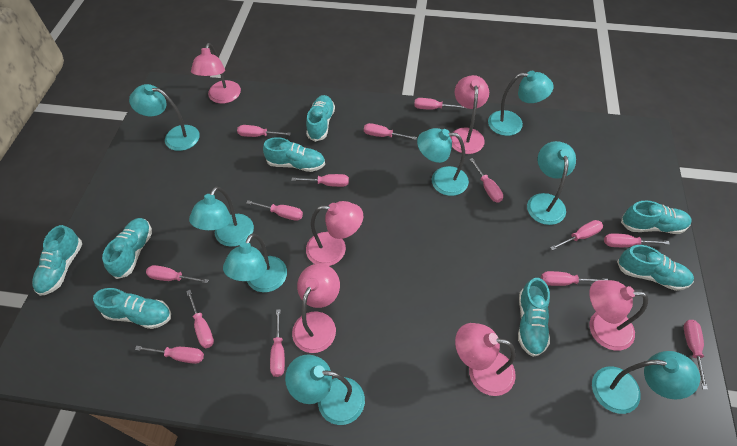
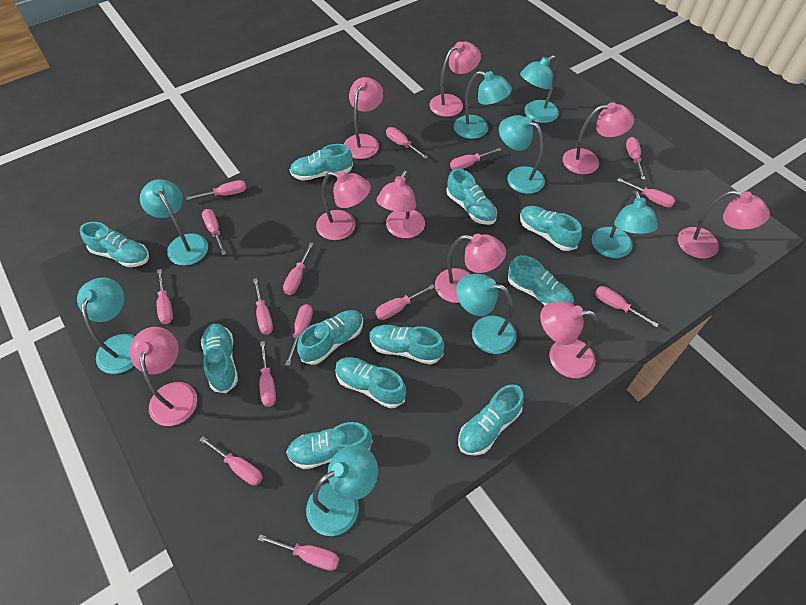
pink lamp: 6 -> 9
pink screwdriver: 14 -> 15
turquoise shoe: 8 -> 11

